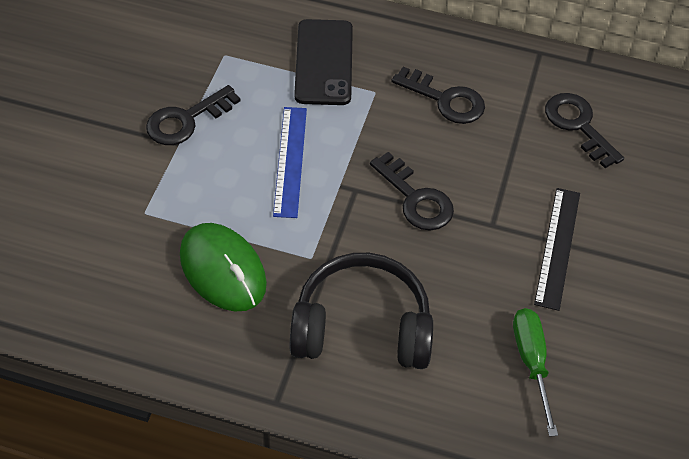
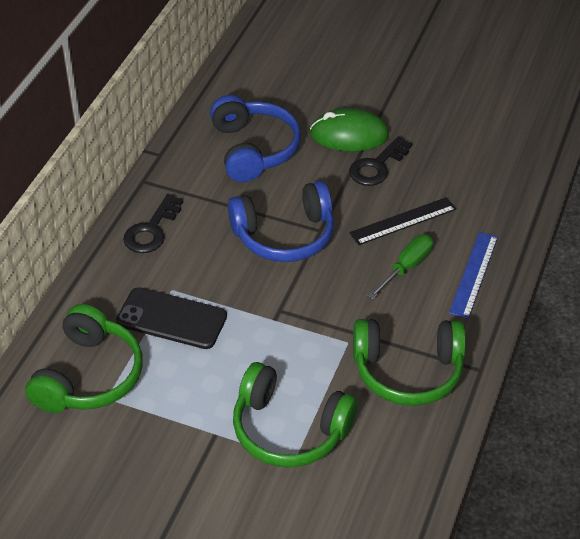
black headphones: 1 -> 0
black key: 4 -> 2
blue headphones: 0 -> 2
green headphones: 0 -> 3

